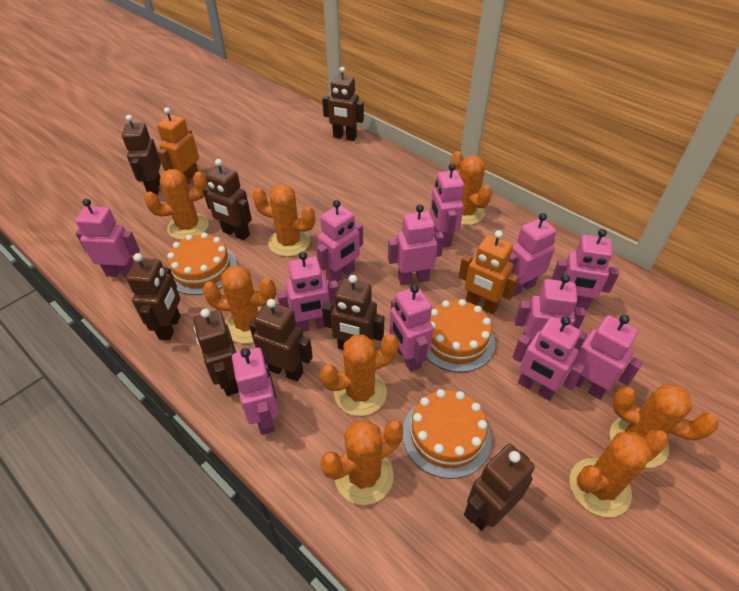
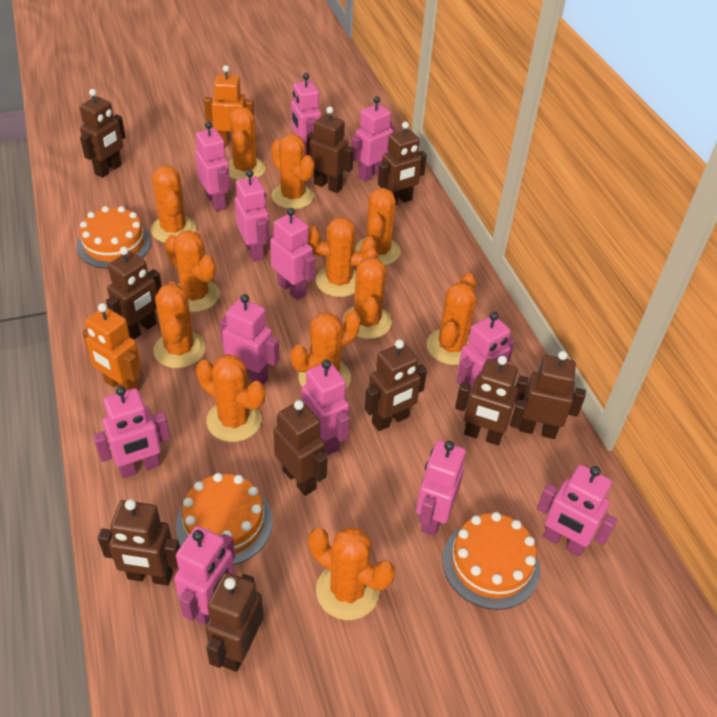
brown robot: 8 -> 10
orange cactus: 8 -> 12

